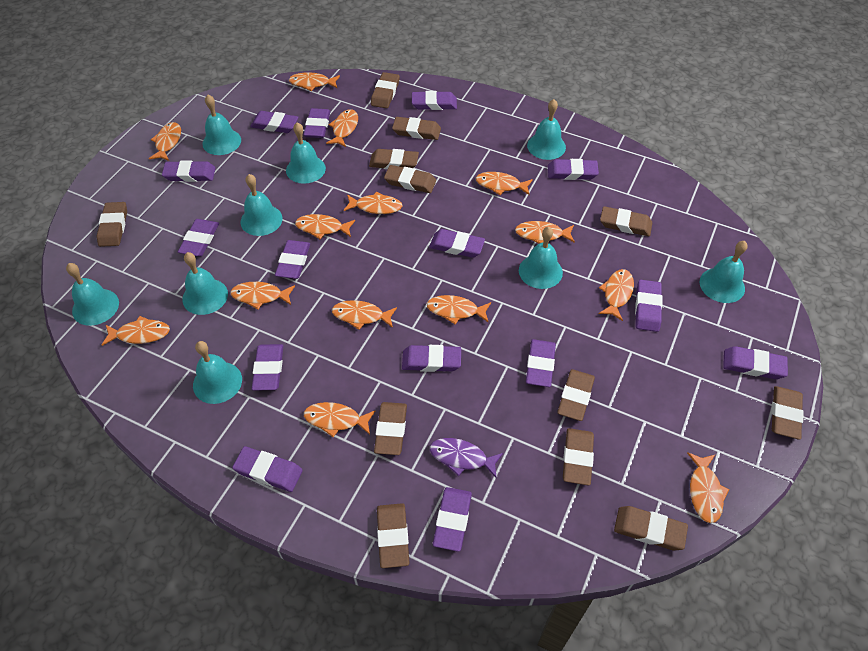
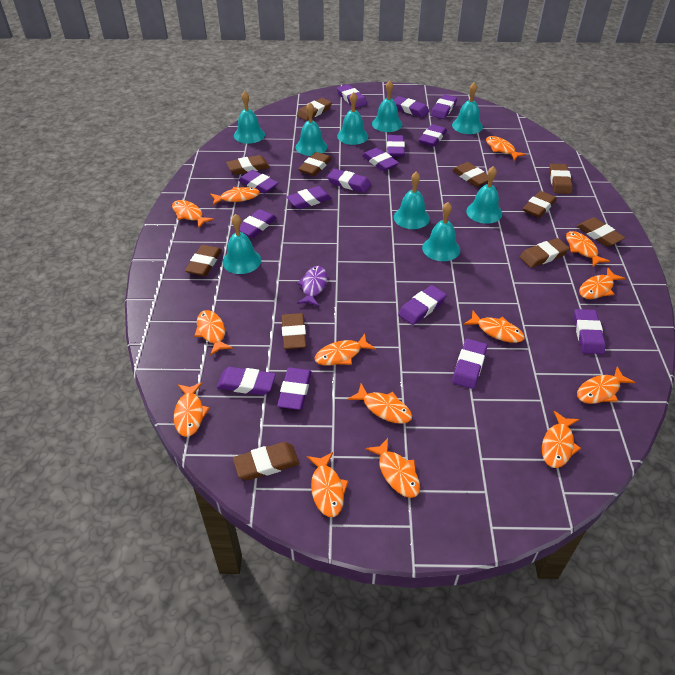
brown eraser: 12 -> 11

